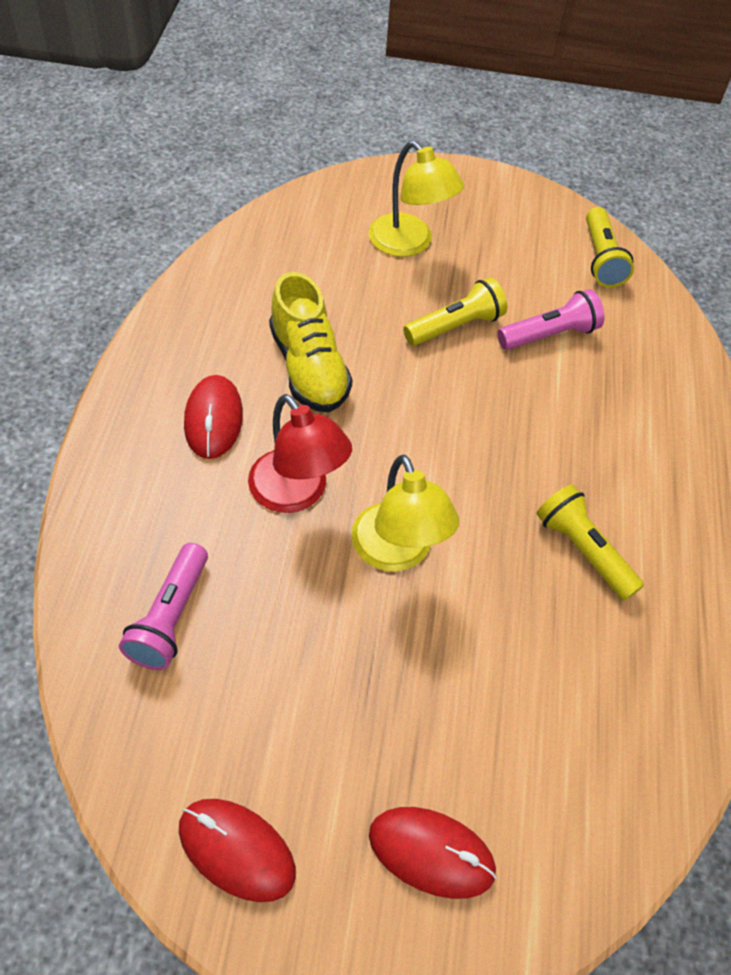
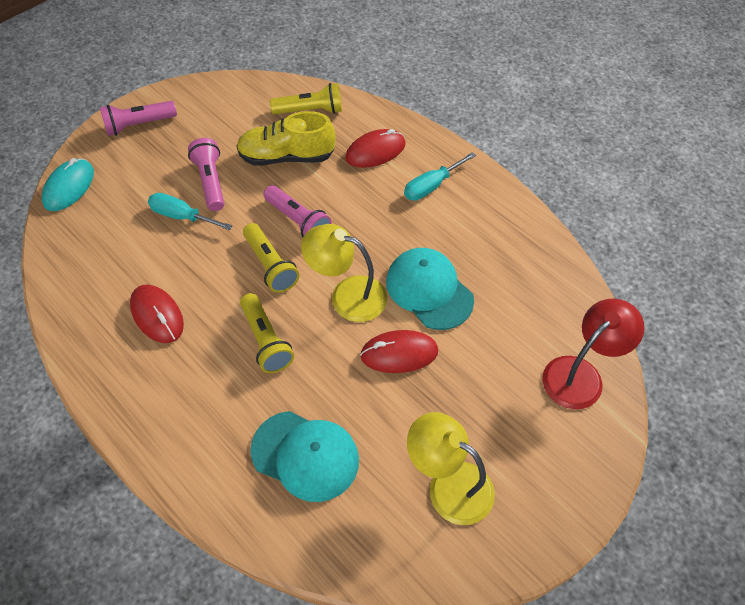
pink flashlight: 2 -> 3
turquoise cap: 0 -> 2
turquoise mouse: 0 -> 1
turquoise screwdriver: 0 -> 2

